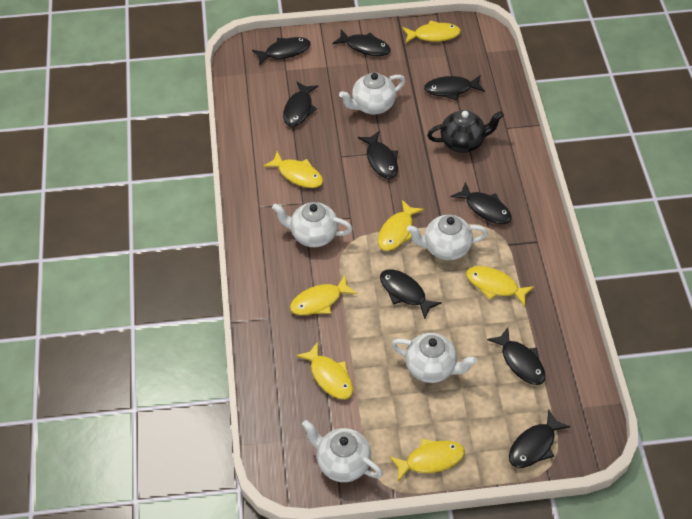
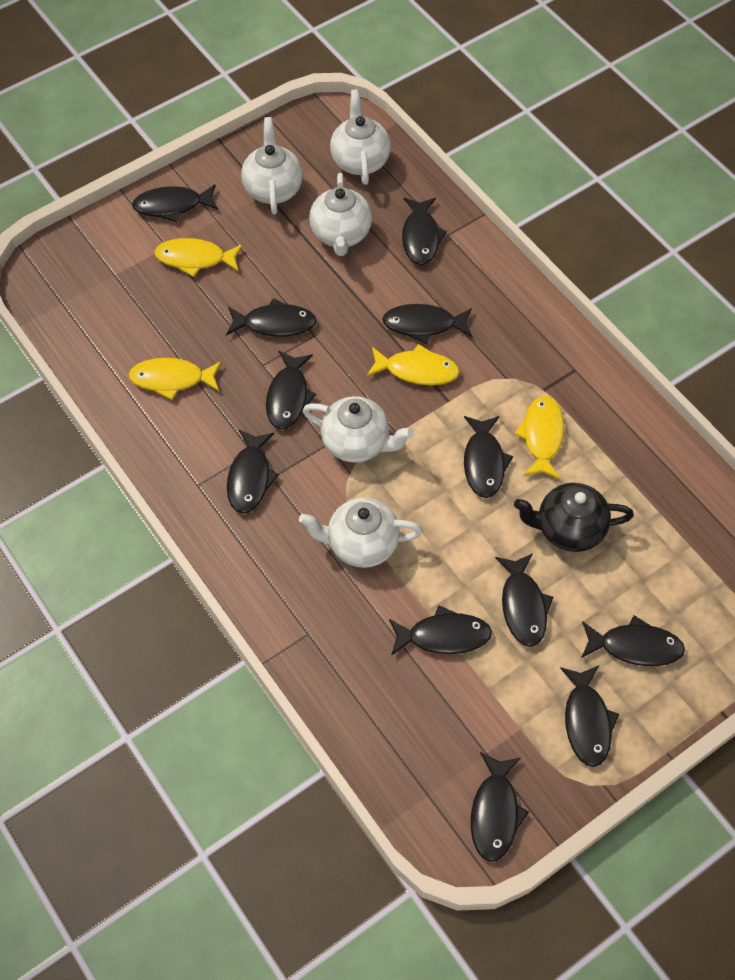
black fish: 9 -> 12
yellow fish: 7 -> 4

